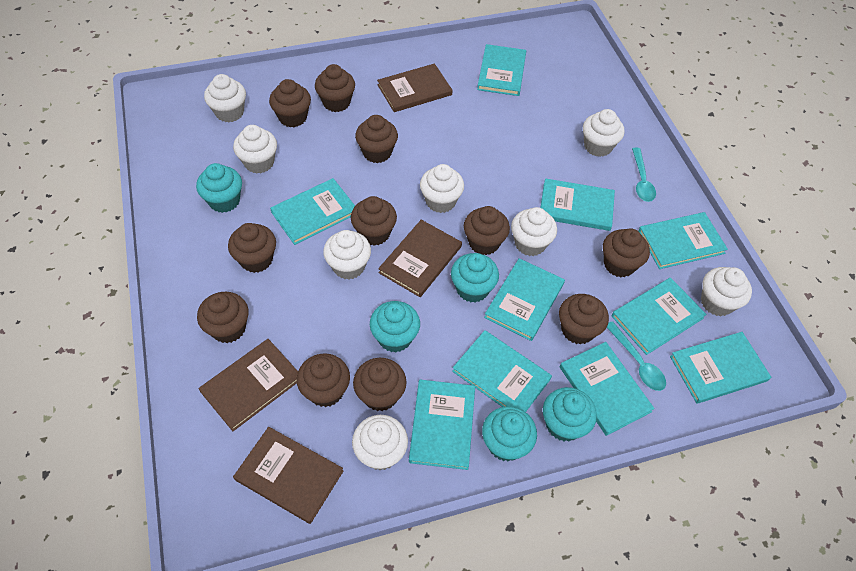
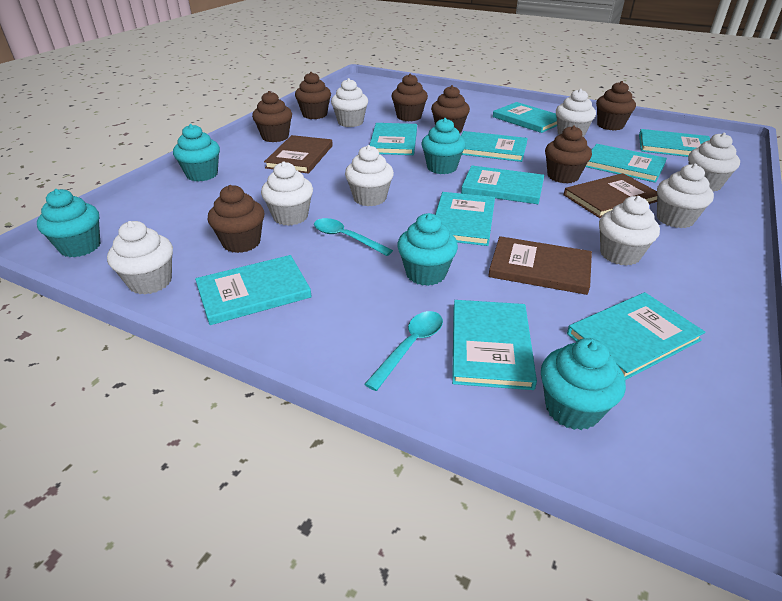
brown book: 4 -> 3
brown cupcake: 11 -> 7

